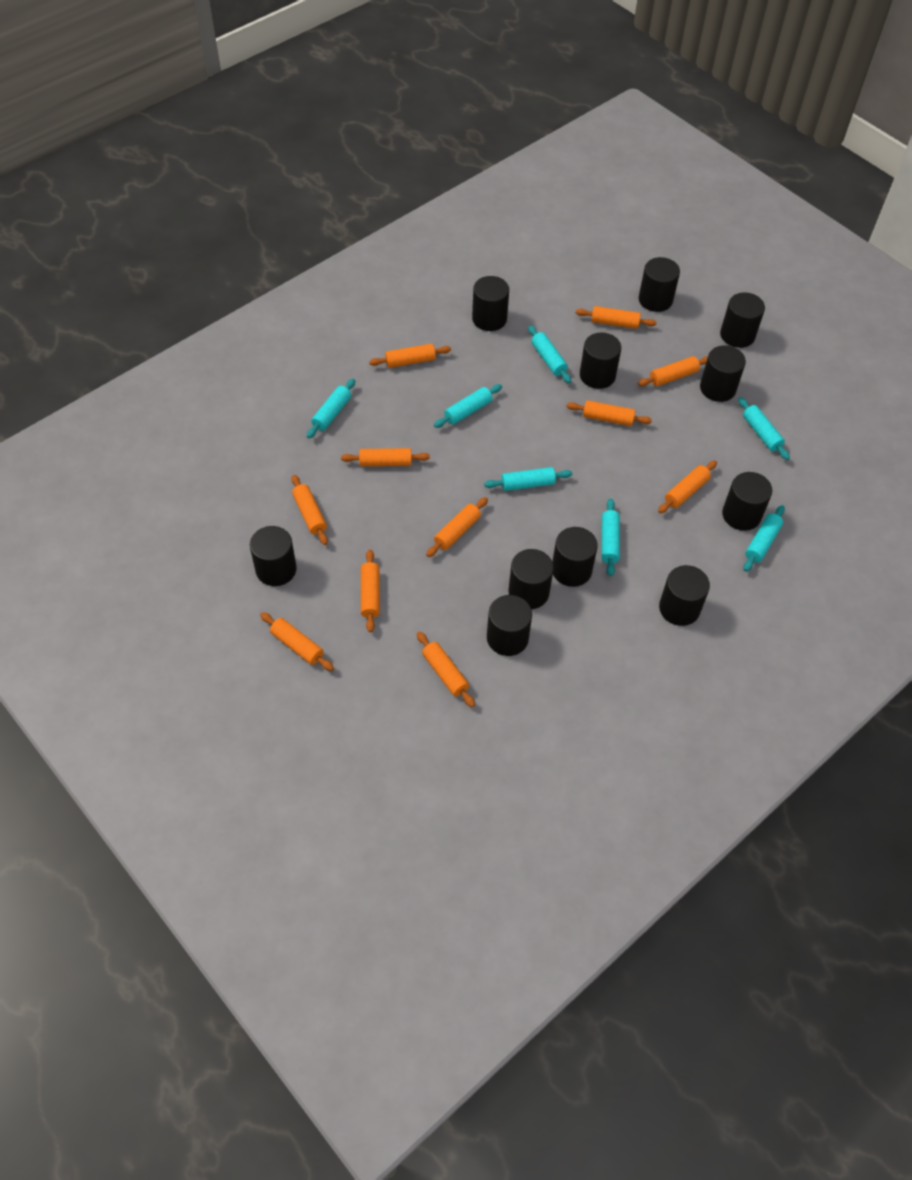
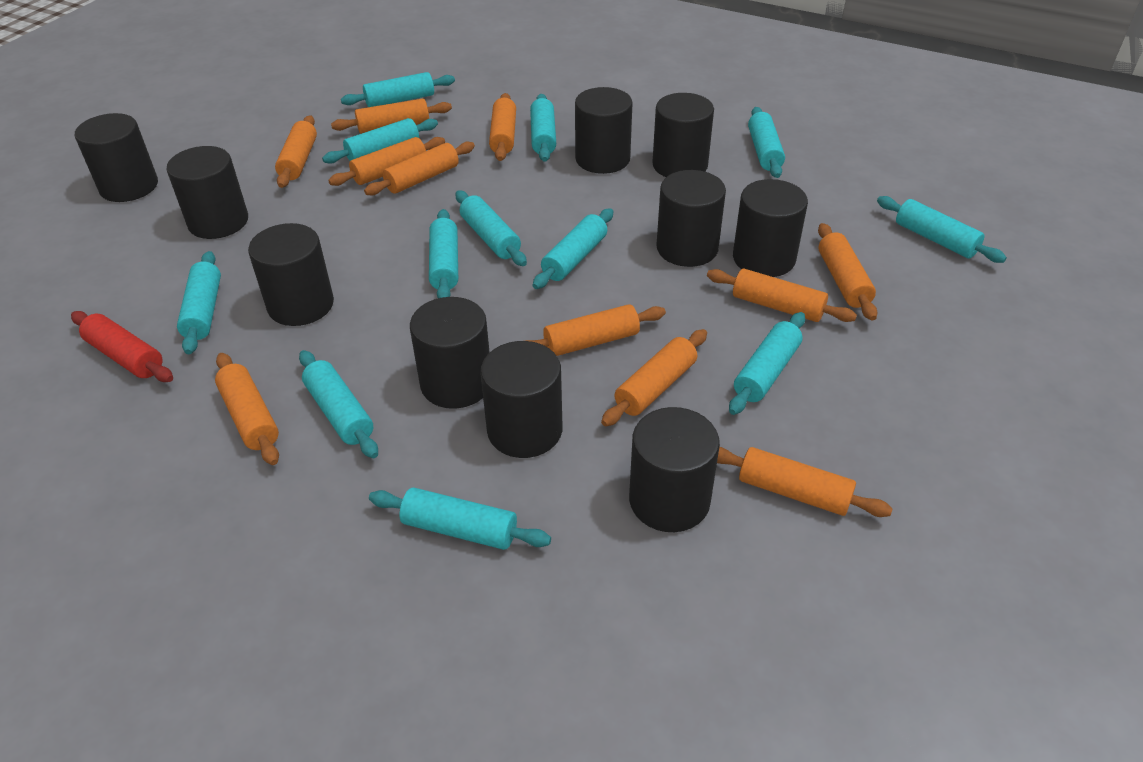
black cylinder: 11 -> 10
red rolling pin: 0 -> 1
turquoise rolling pin: 7 -> 12

